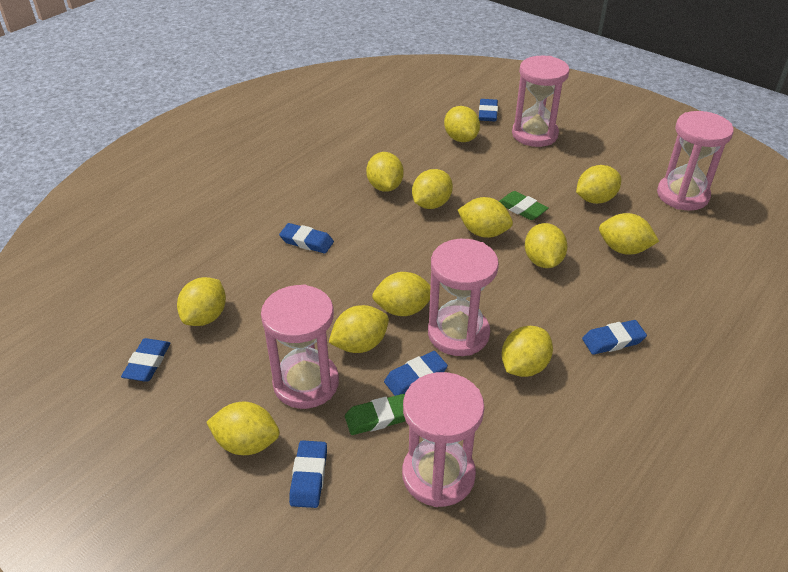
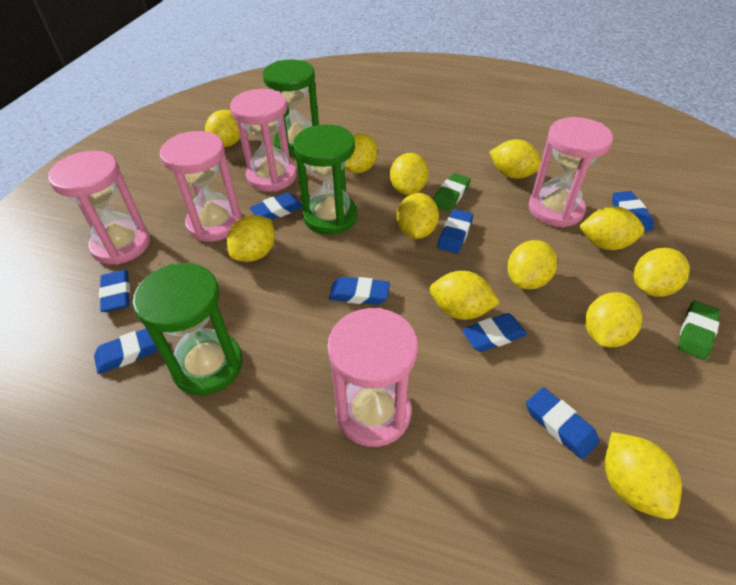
blue eraser: 6 -> 8
green hourglass: 0 -> 3

